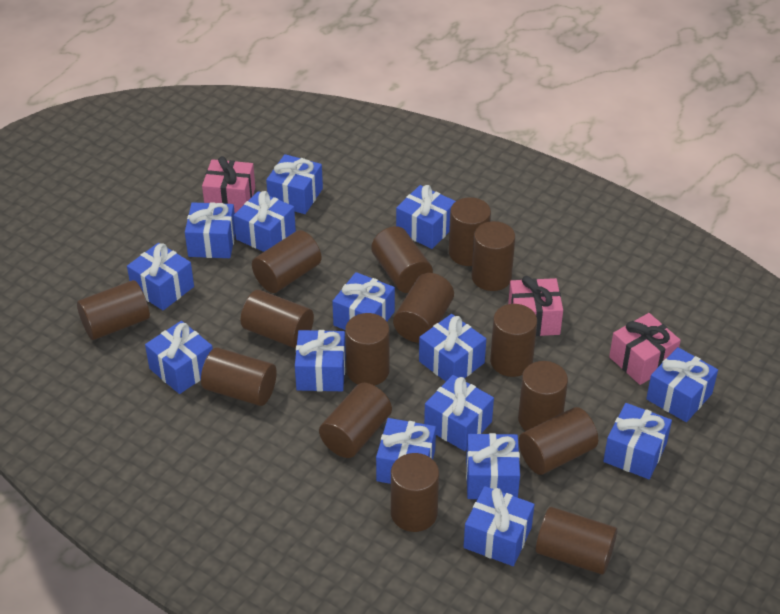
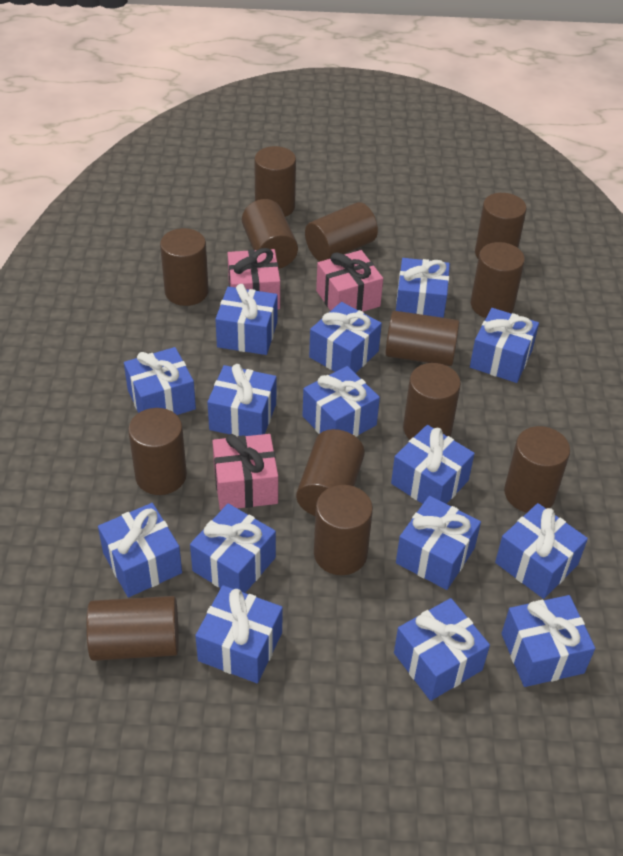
brown cylinder: 15 -> 13

